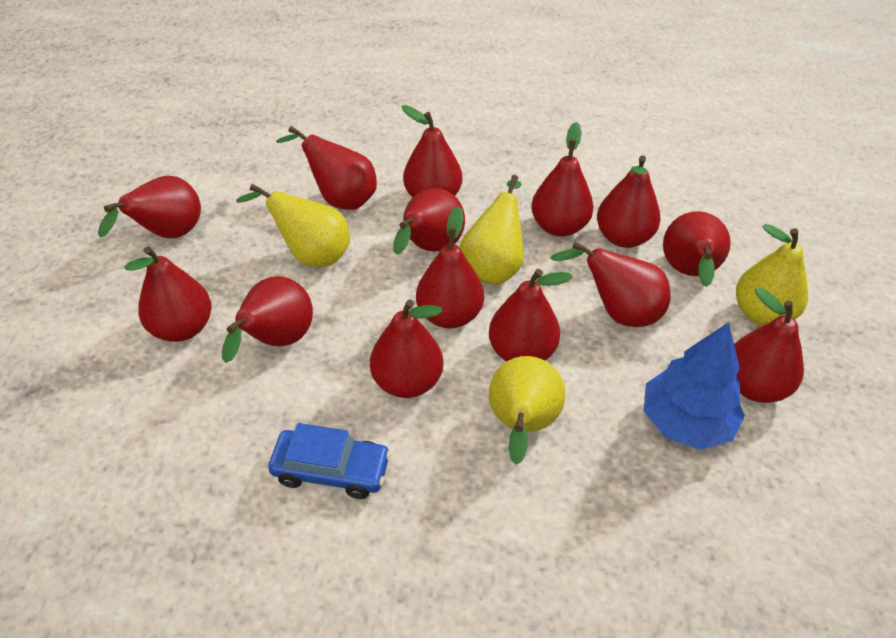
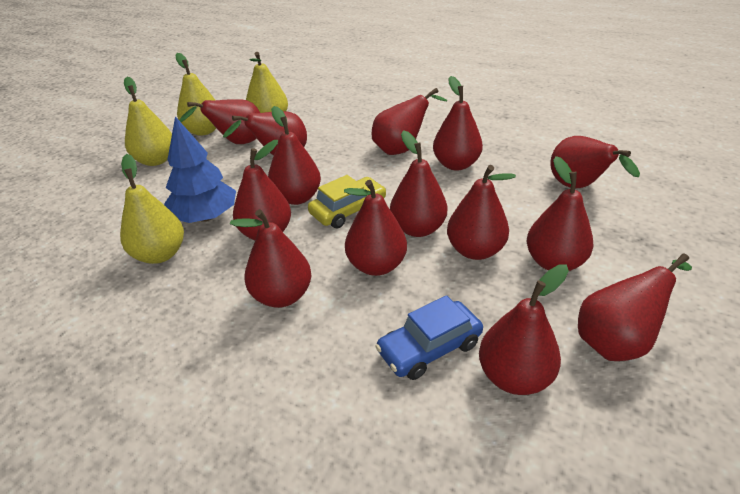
yellow car: 0 -> 1

